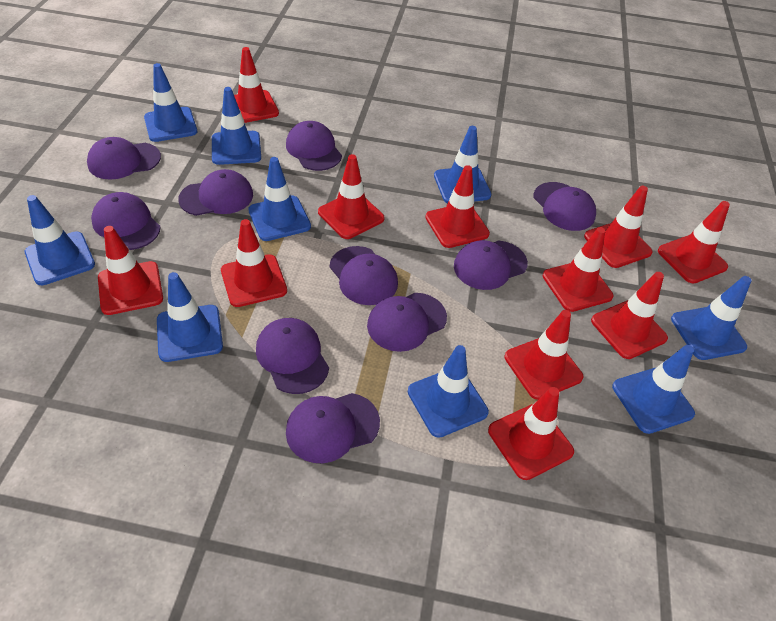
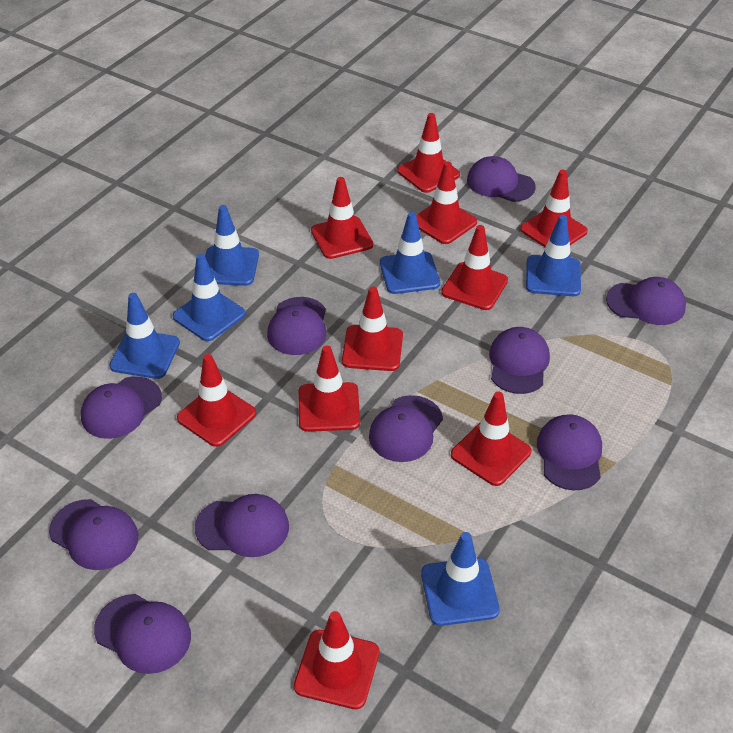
blue traffic cone: 9 -> 6
red traffic cone: 11 -> 10

